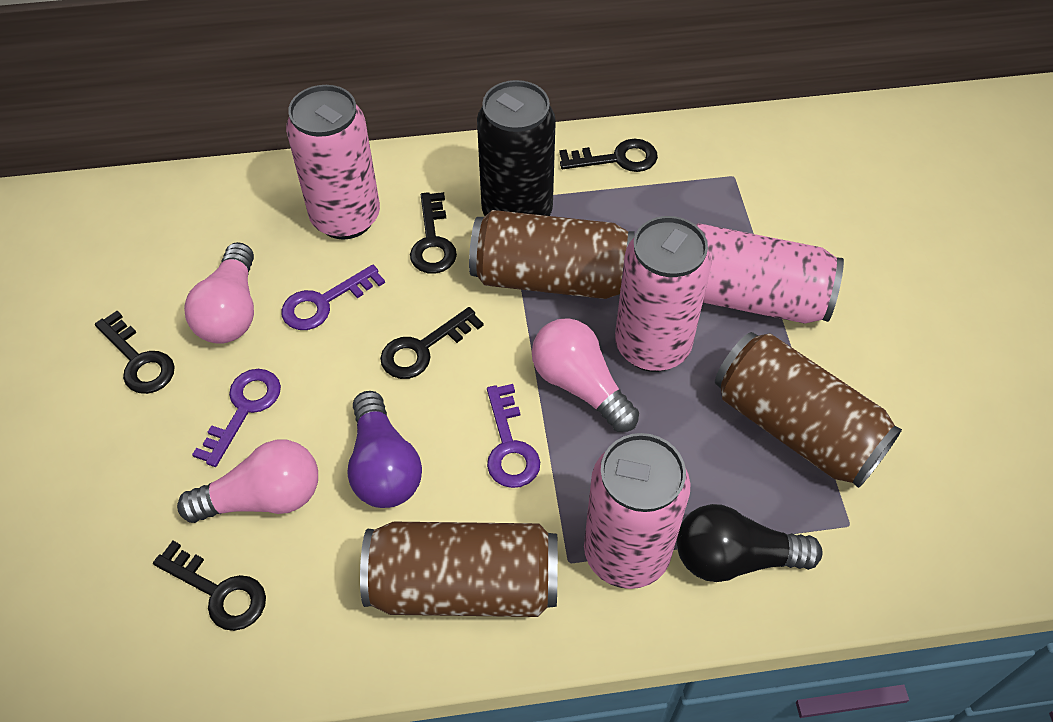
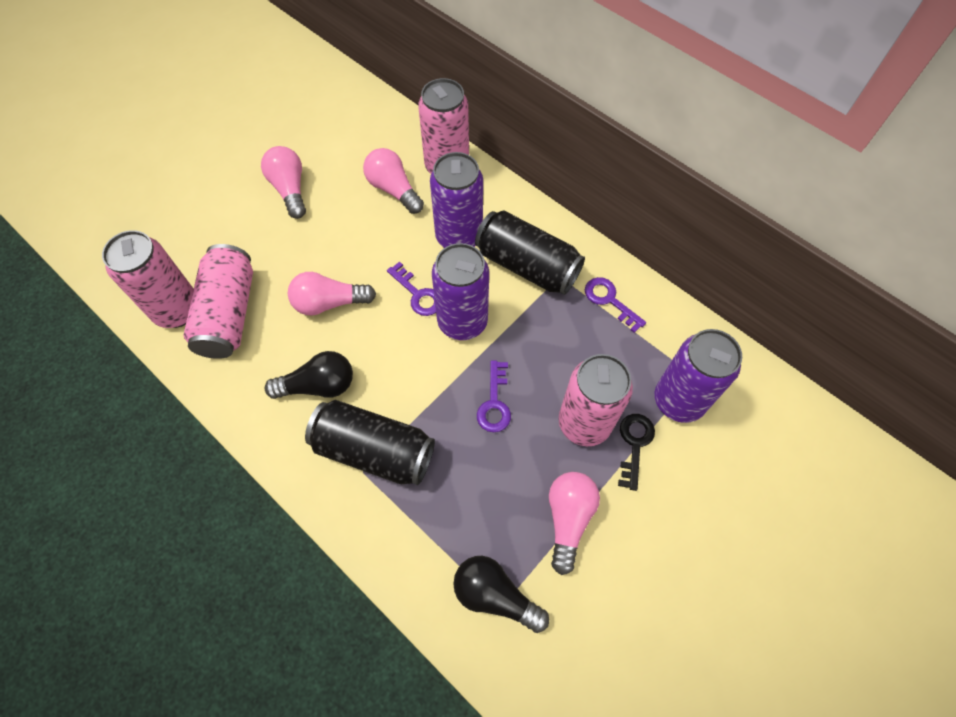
black can: 1 -> 2
black key: 5 -> 1
black light bulb: 1 -> 2
brown can: 3 -> 0
pink light bulb: 3 -> 4
purple can: 0 -> 3
purple light bulb: 1 -> 0

